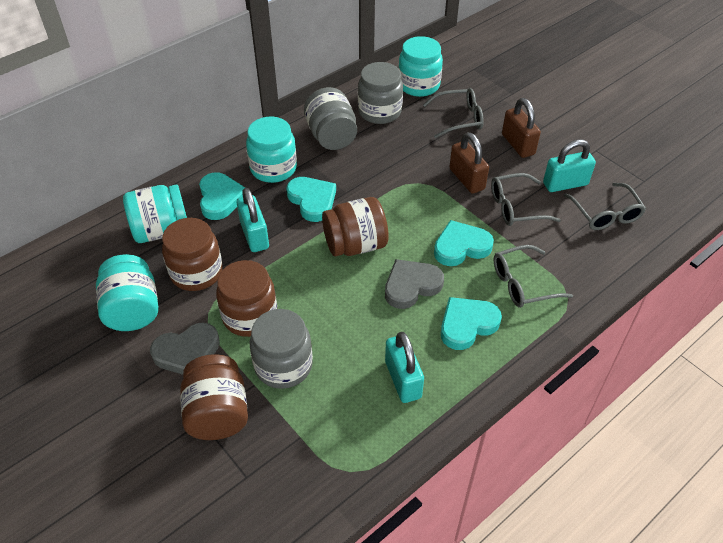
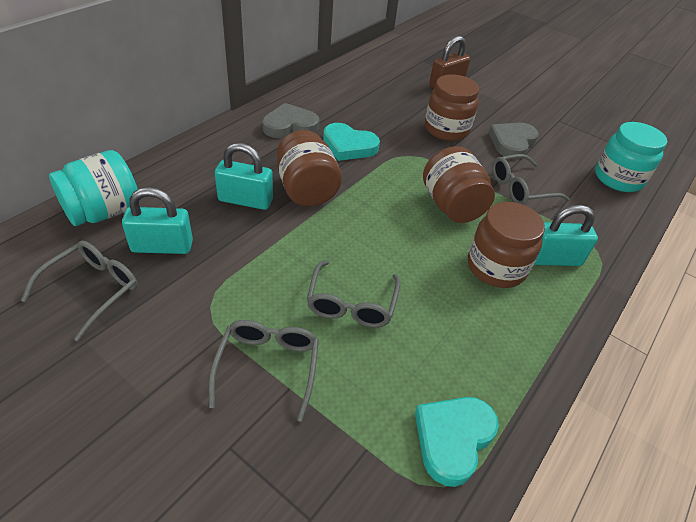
brown padlock: 2 -> 1
grey jar: 3 -> 0
turquoise heart: 4 -> 2
turquoise jar: 4 -> 2

